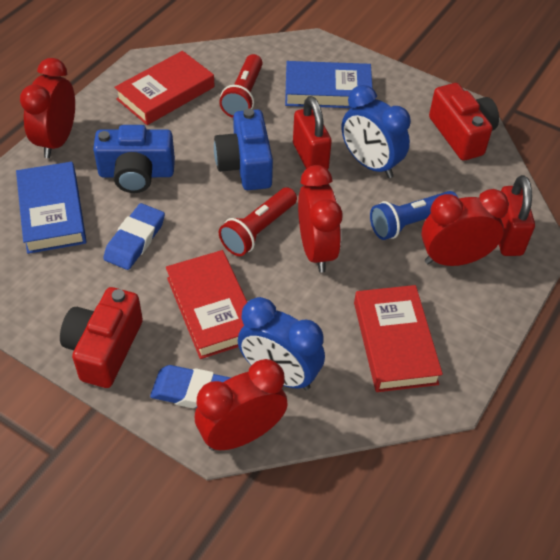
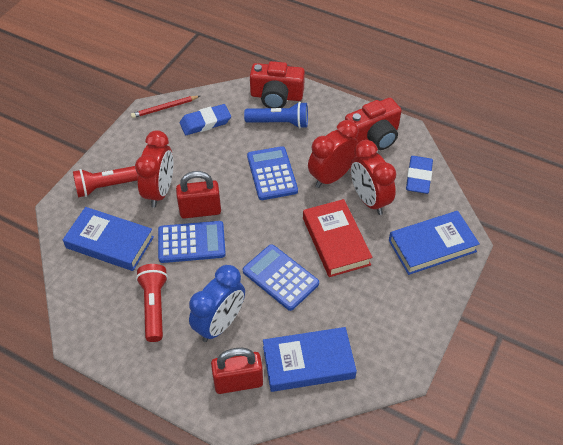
blue book: 2 -> 3
blue calculator: 0 -> 3
blue camera: 2 -> 0
blue clock: 2 -> 1
red book: 3 -> 1
red clock: 4 -> 3
red pencil: 0 -> 1

